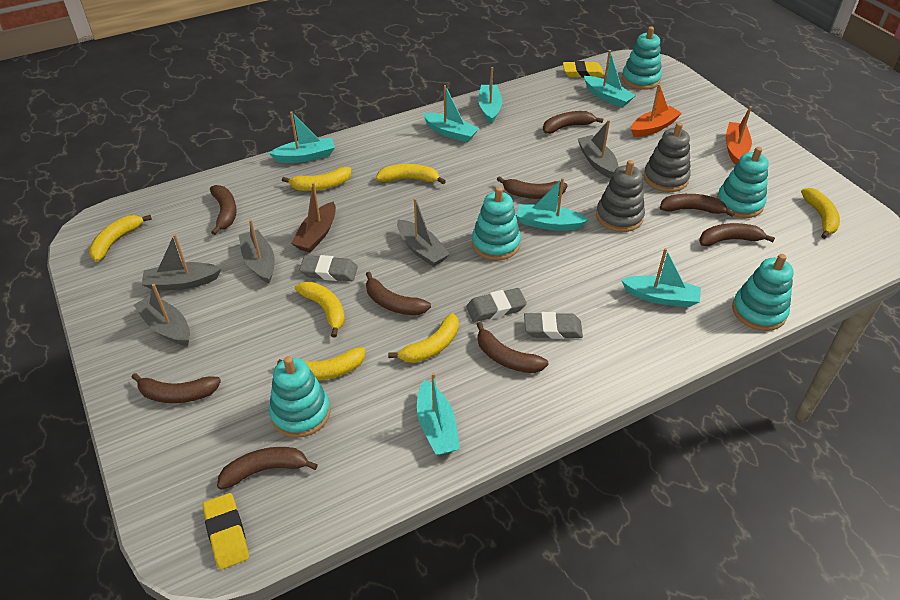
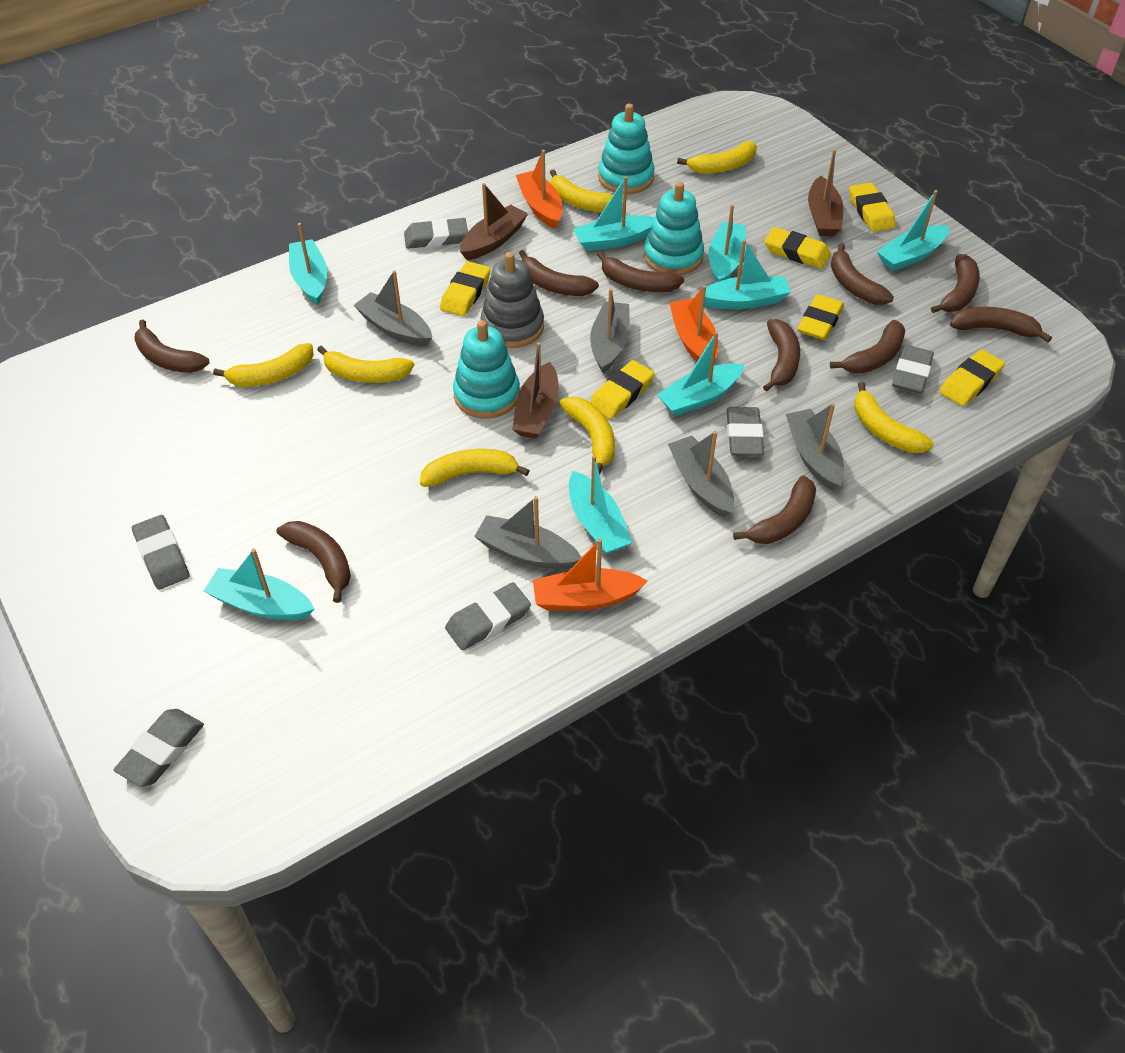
brown banana: 9 -> 10
brown boat: 1 -> 3
grey eraser: 3 -> 6
grey stacking toy: 2 -> 1
orange boat: 2 -> 3
turquoise boat: 7 -> 8
turquoise stacking toy: 5 -> 3
yellow eraser: 2 -> 6

